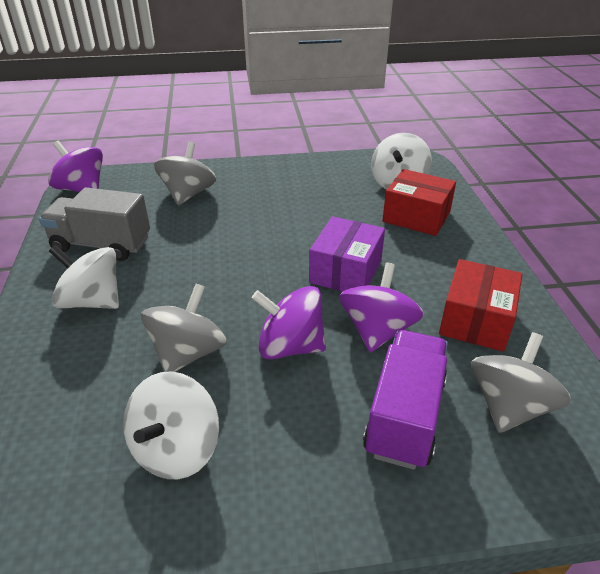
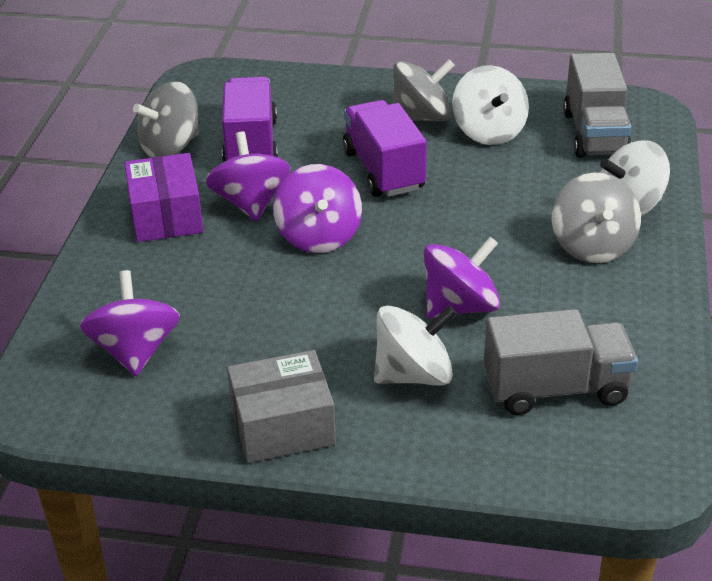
grey box: 0 -> 1
grey truck: 1 -> 2
purple spinning top: 3 -> 4
purple truck: 1 -> 2
red box: 2 -> 0

